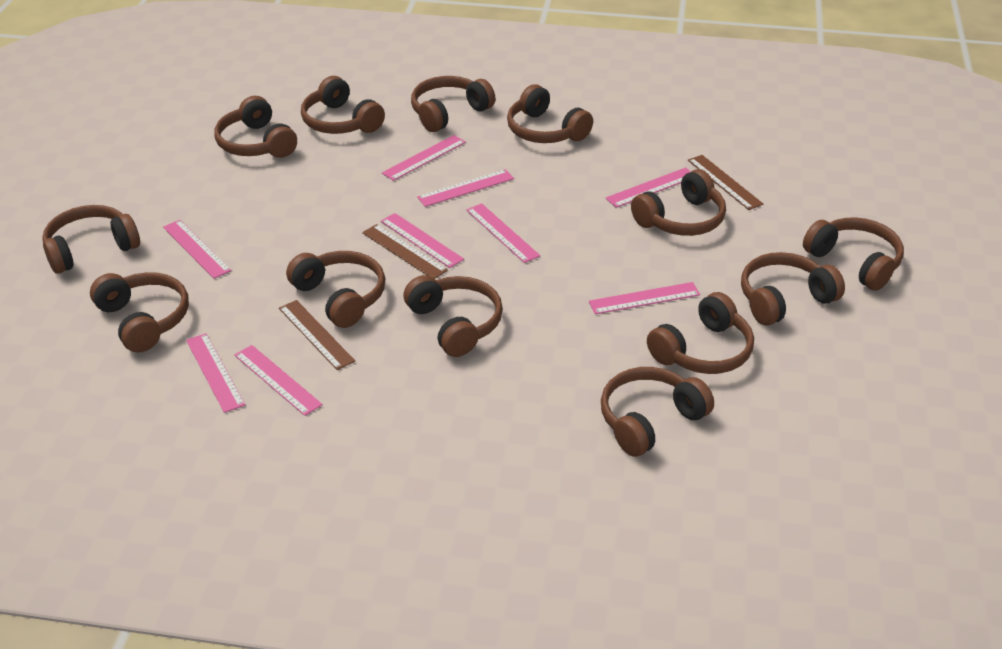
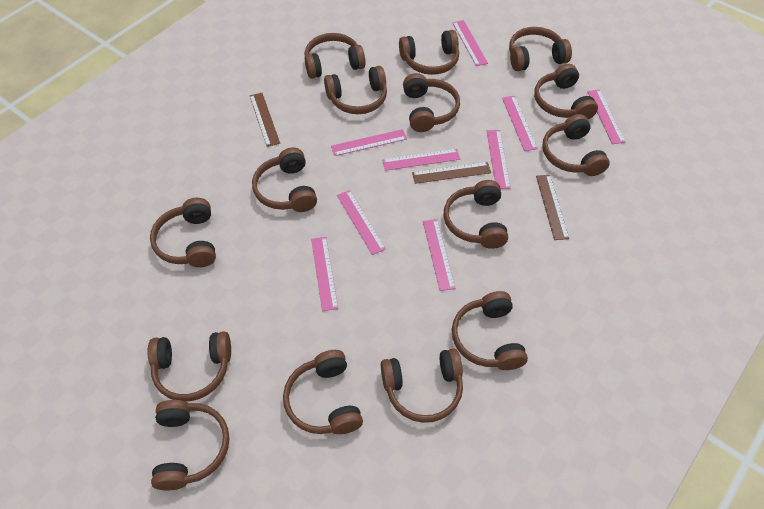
brown headphones: 13 -> 15

